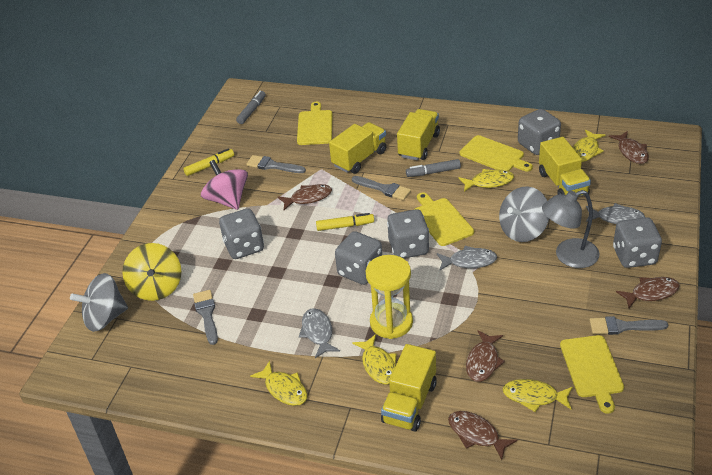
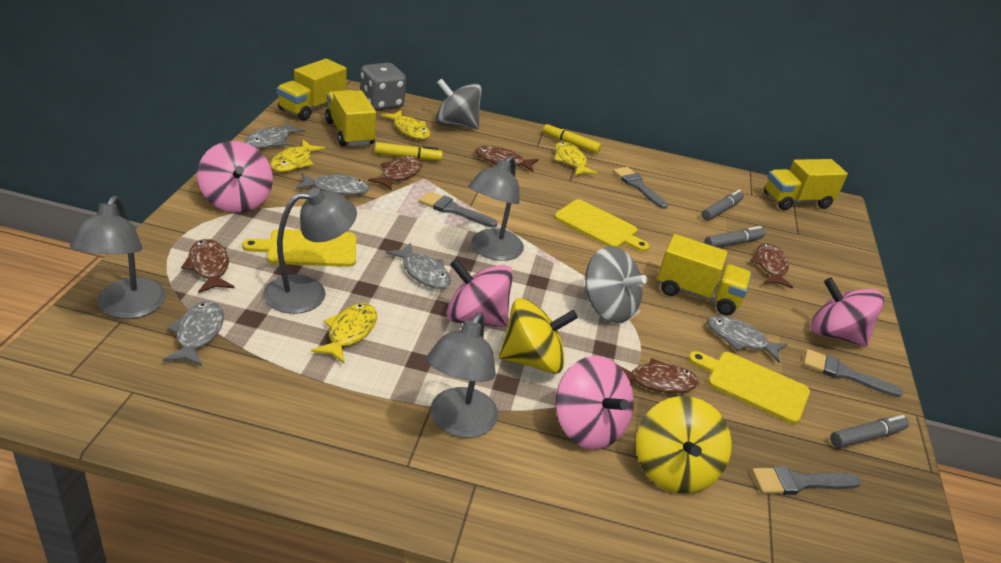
grey dice: 5 -> 1
grey fish: 3 -> 5
grey lamp: 1 -> 4
grey marker: 2 -> 3
pink spinning top: 1 -> 4
yellow cutting board: 4 -> 3
yellow fish: 5 -> 4
yellow hourglass: 1 -> 0
yellow spinning top: 1 -> 2

